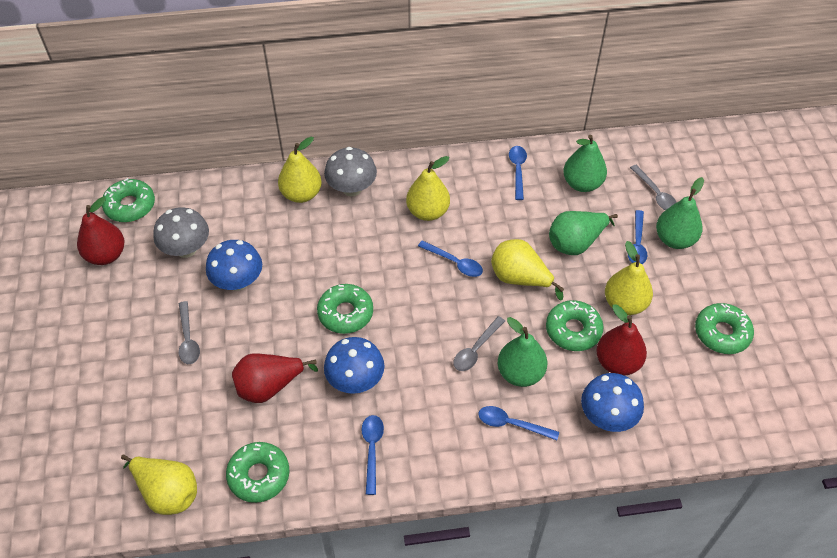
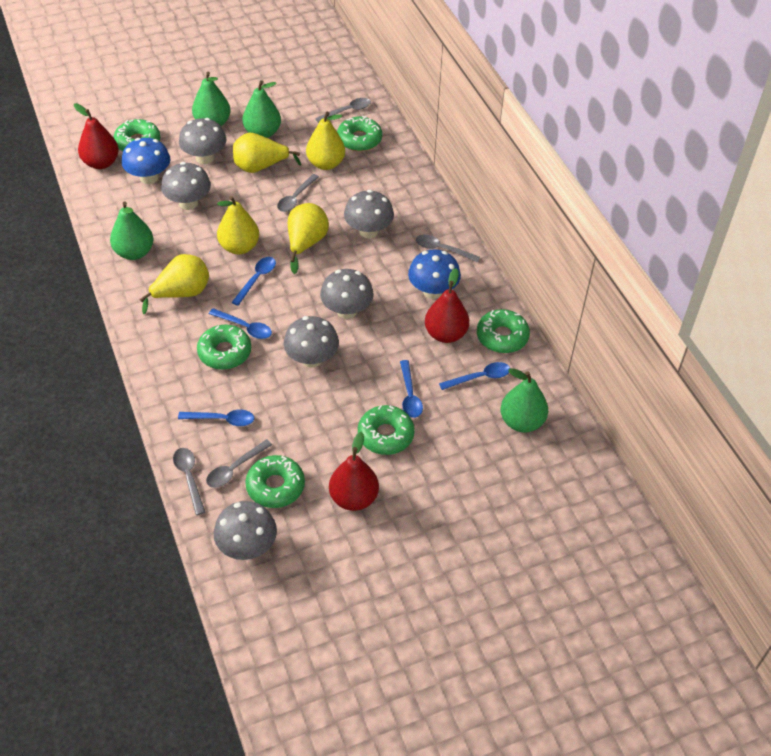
blue mushroom: 3 -> 2
green donut: 5 -> 6
grey mushroom: 2 -> 6
grey spoon: 3 -> 5

